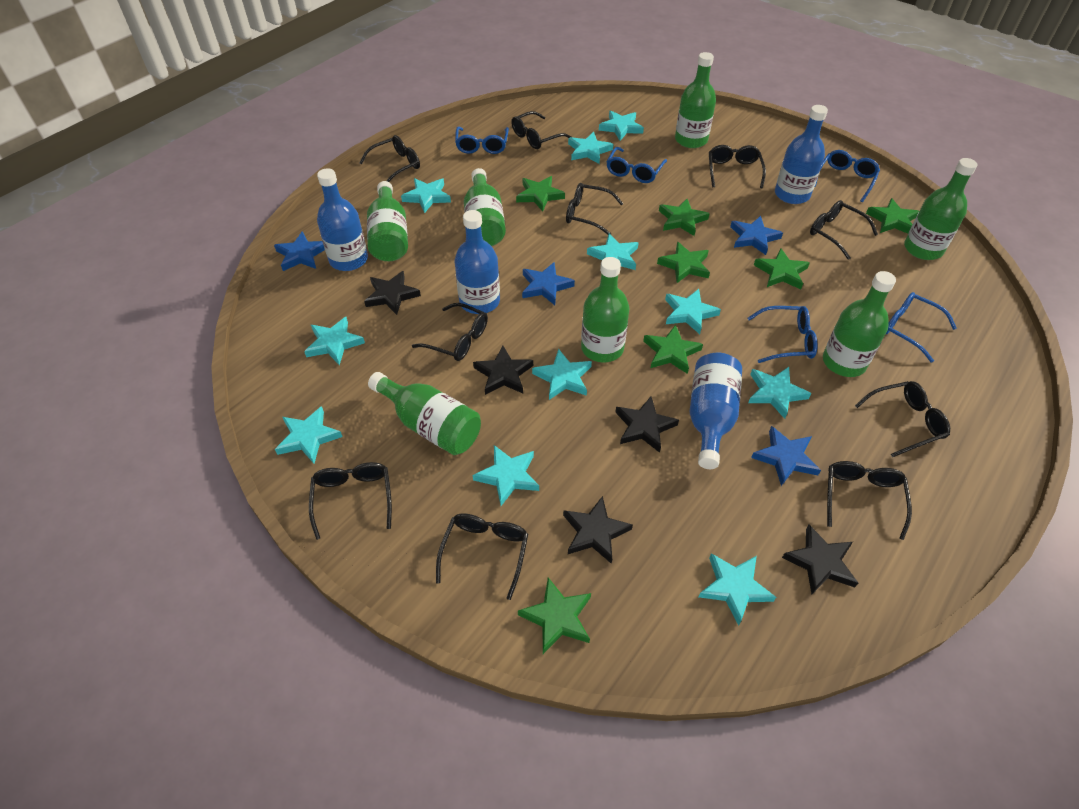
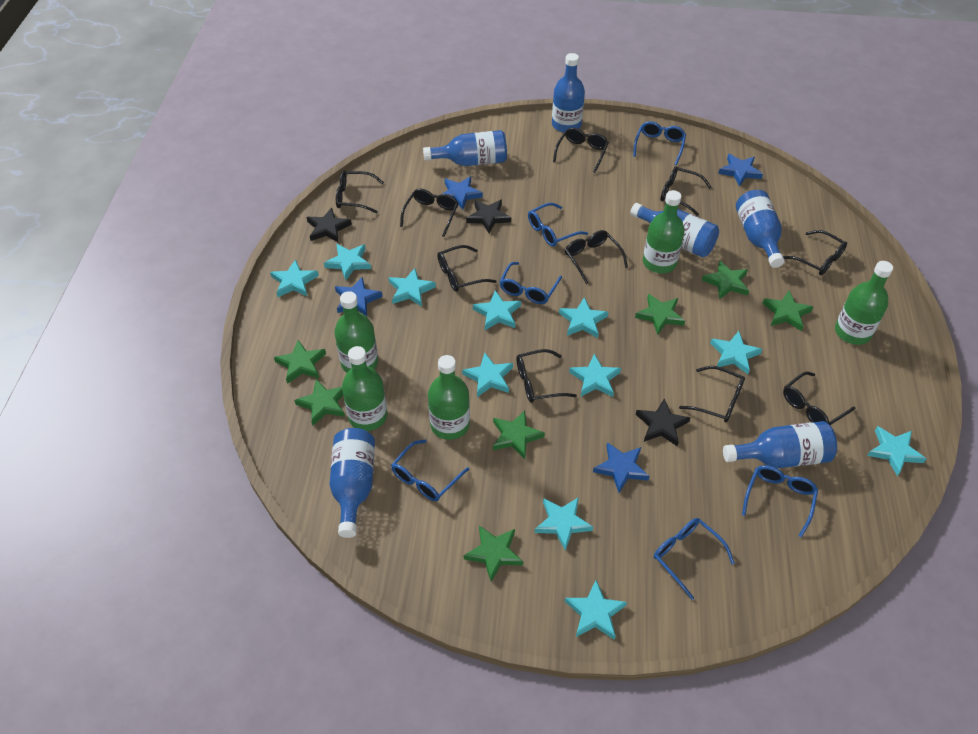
black star: 5 -> 3
blue bottle: 4 -> 6
blue glasses: 5 -> 6
green bottle: 7 -> 5

